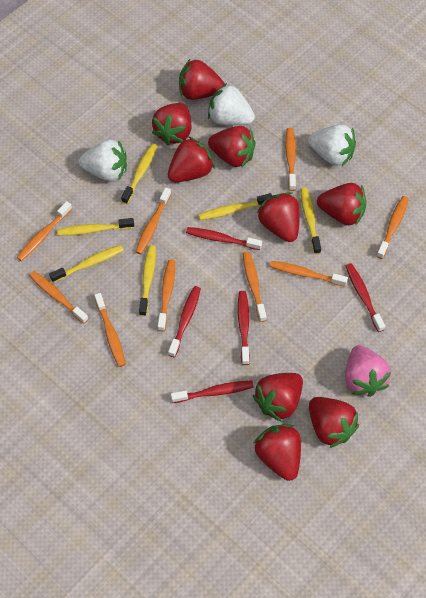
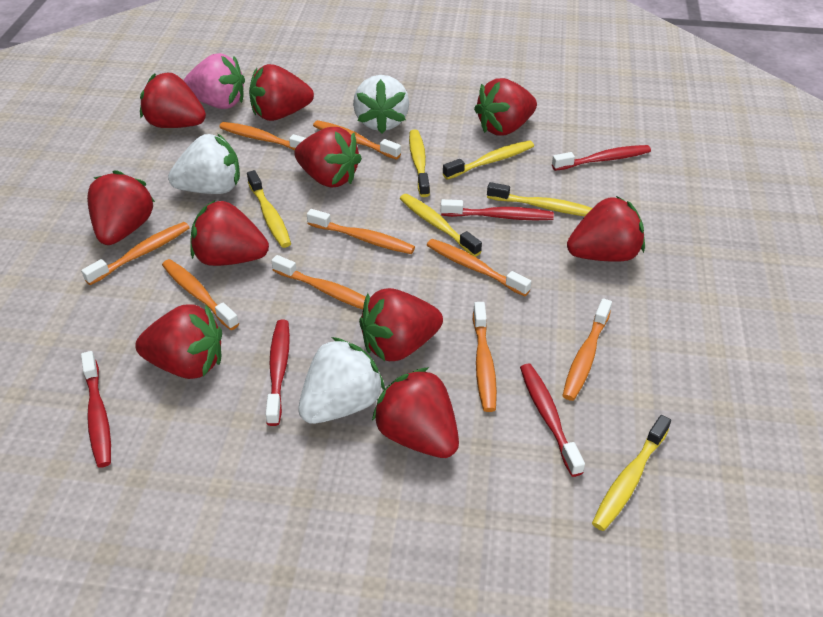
red strawberry: 9 -> 10

